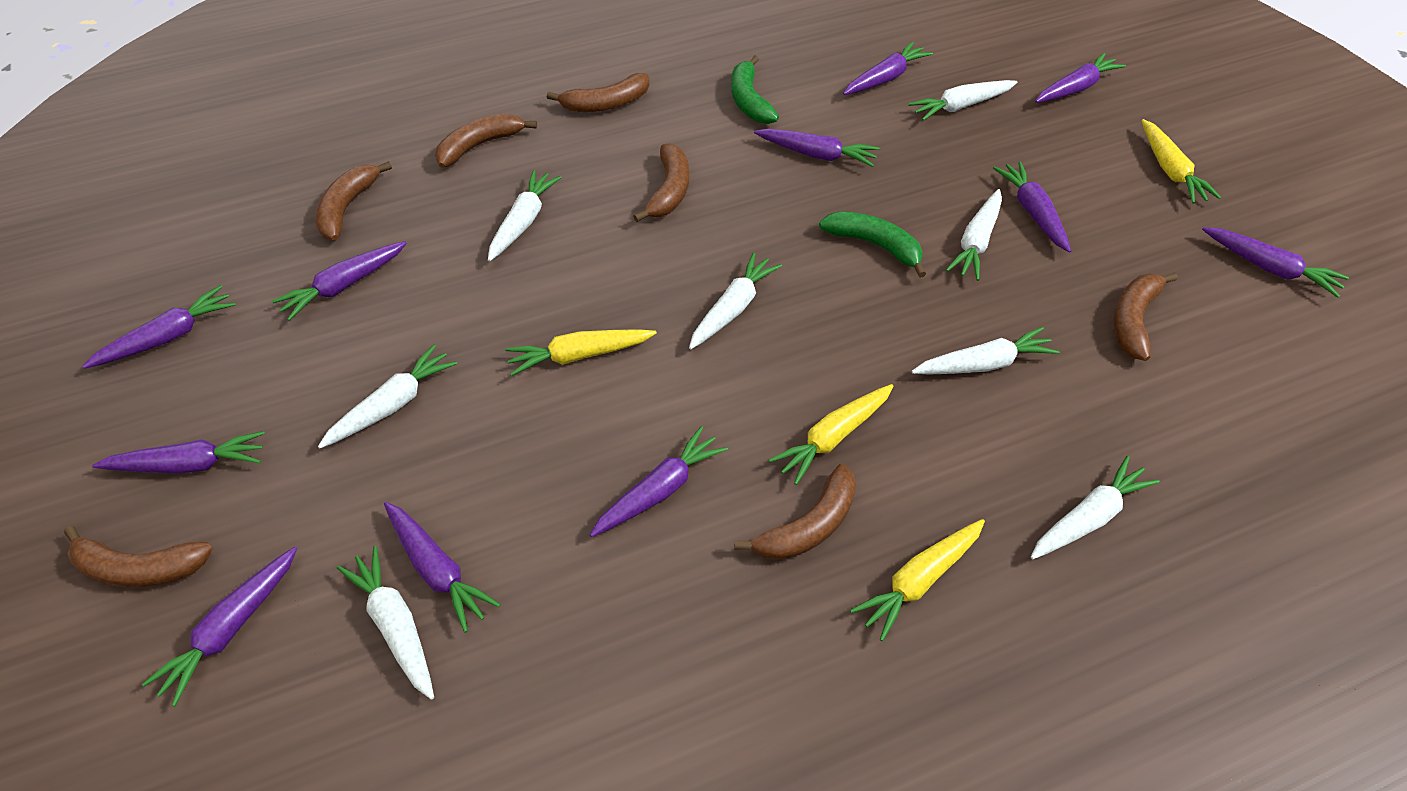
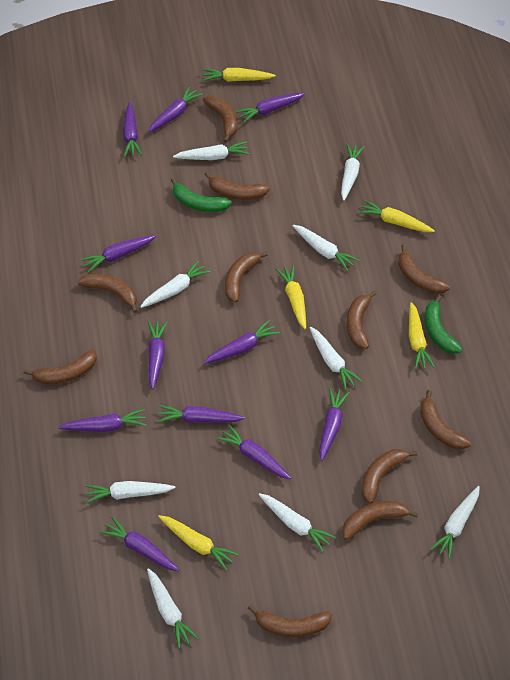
brown banana: 7 -> 11
white carrot: 8 -> 9
yellow carrot: 4 -> 5

